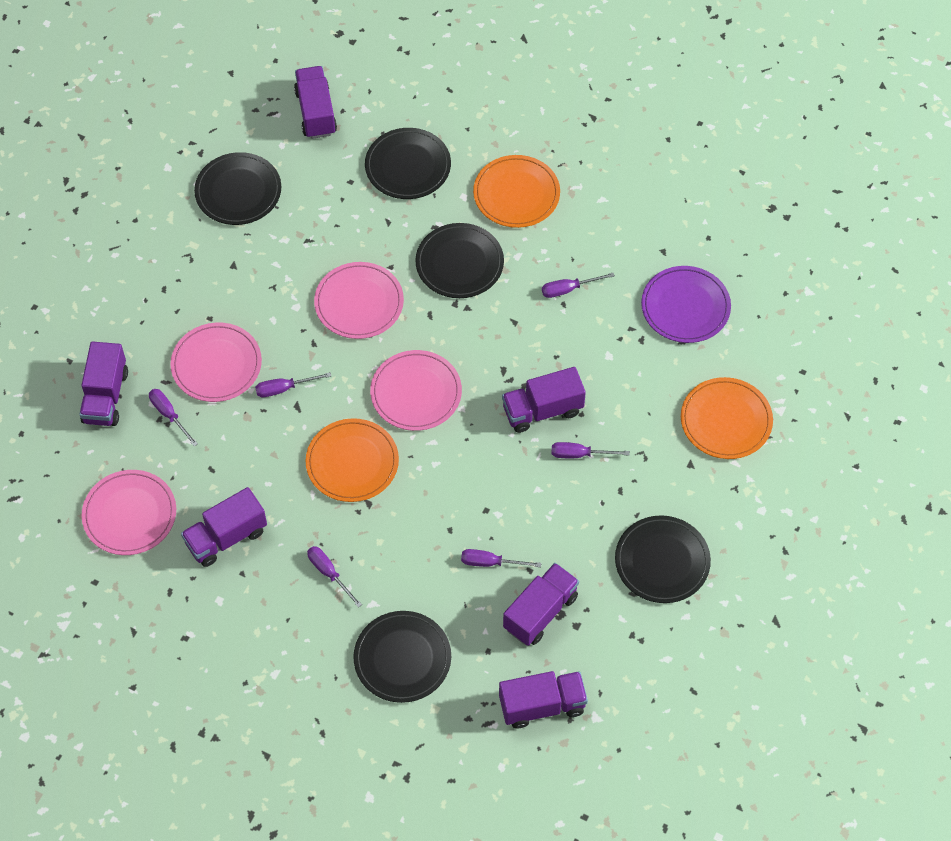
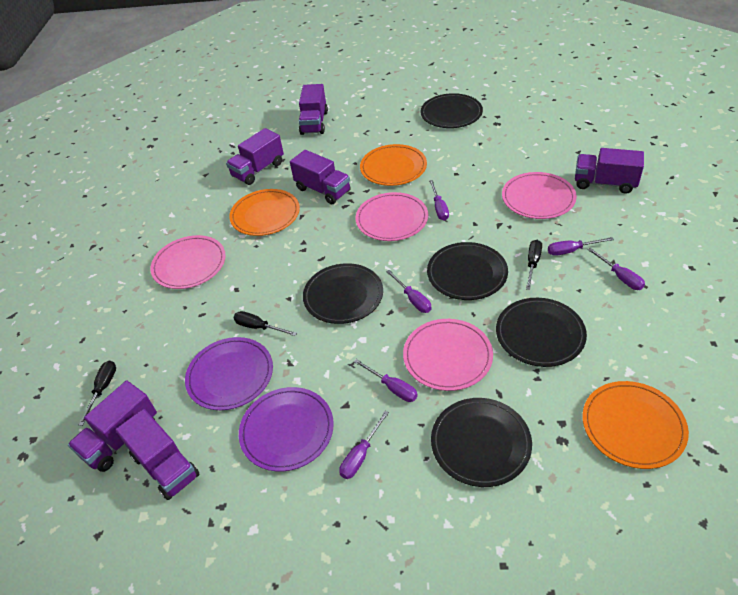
black screwdriver: 0 -> 3
purple plate: 1 -> 2

